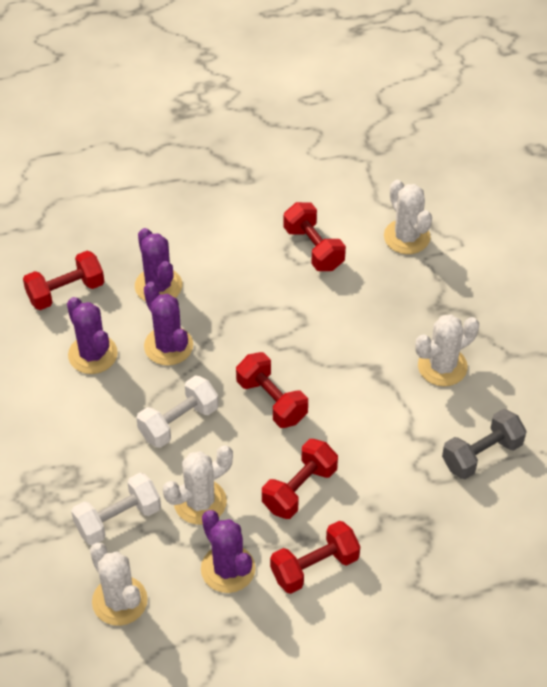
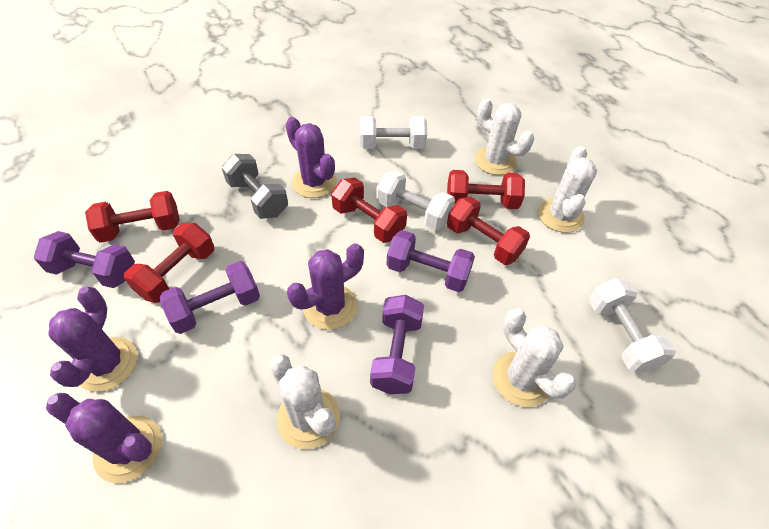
purple dumbbell: 0 -> 4
white dumbbell: 2 -> 3

